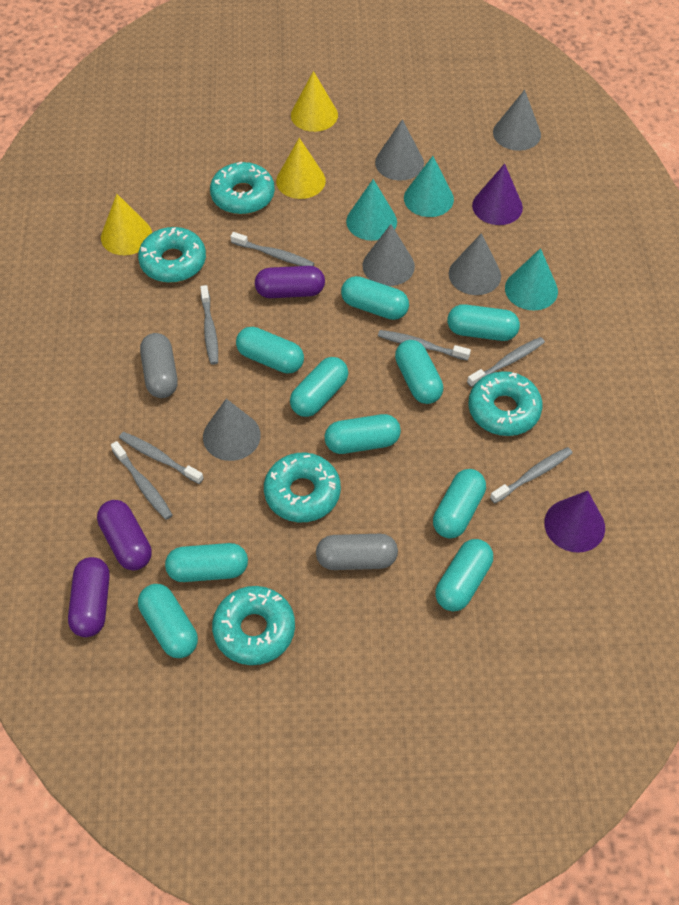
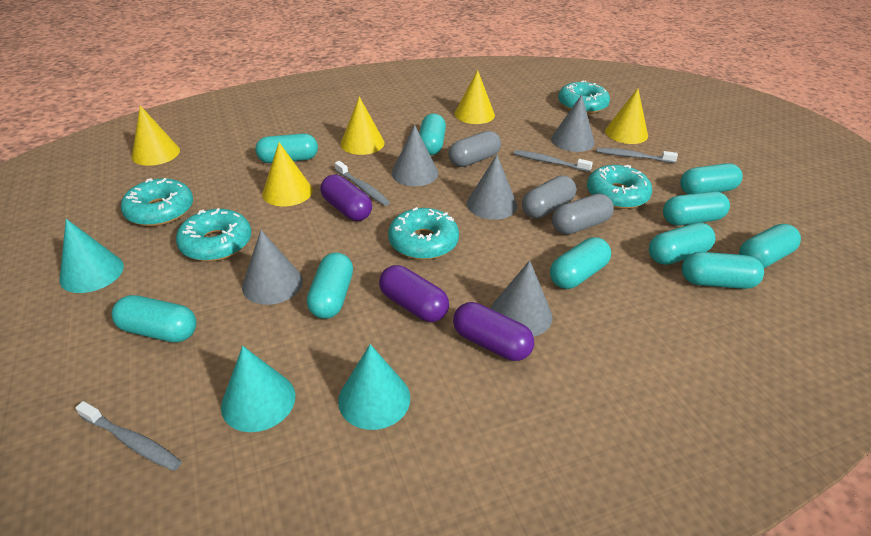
grey capsule: 2 -> 3
grey toothbrush: 7 -> 4
purple cone: 2 -> 0
yellow cone: 3 -> 5

